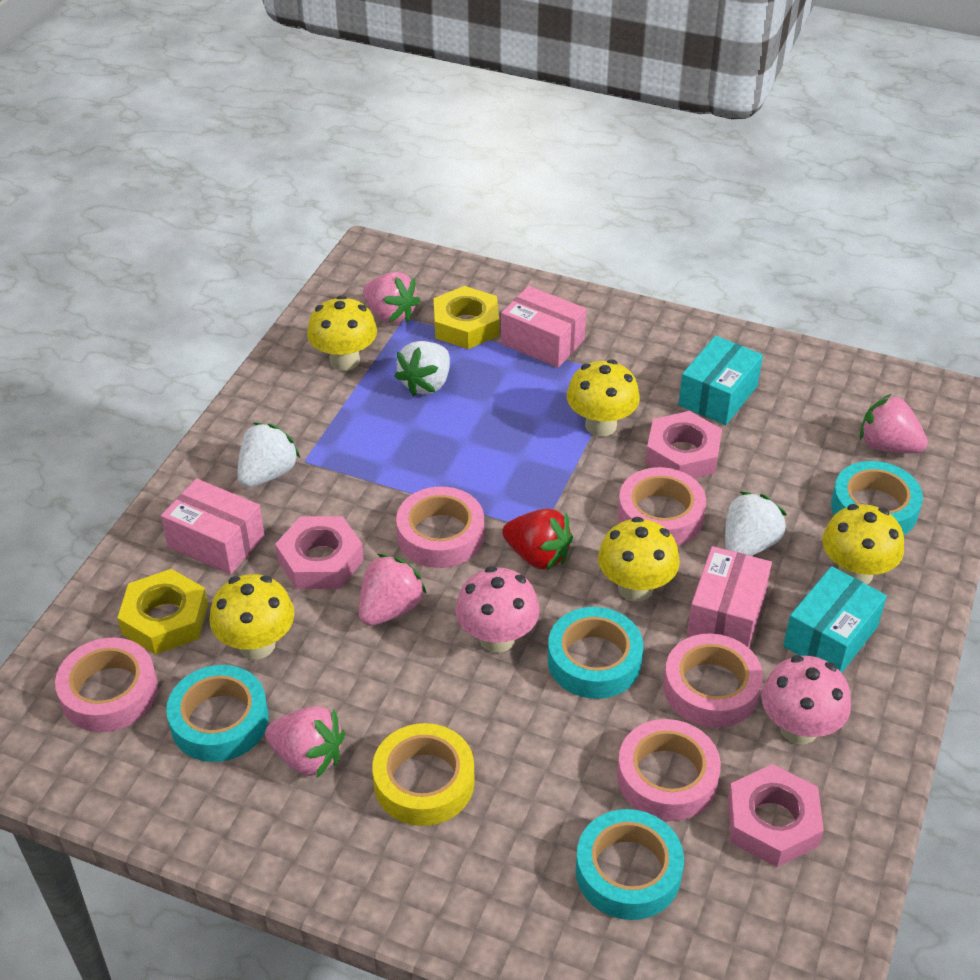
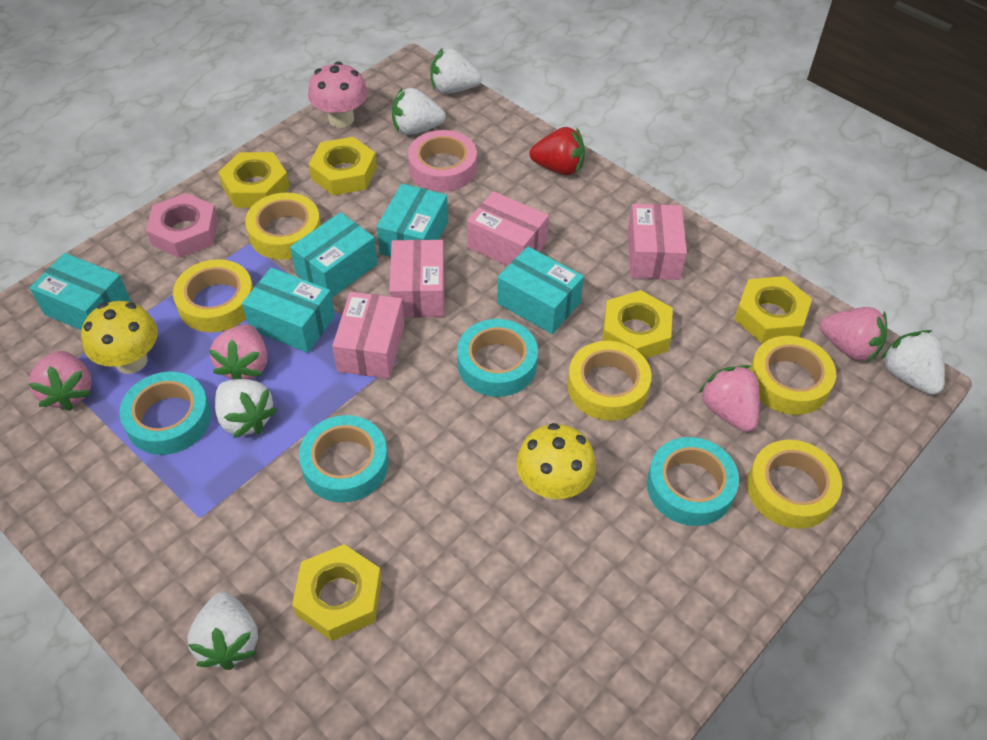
pink box: 3 -> 4
pink mushroom: 2 -> 1
pink nut: 3 -> 1
pink tape: 5 -> 1
turquoise box: 2 -> 5
white strawberry: 3 -> 5
yellow mushroom: 5 -> 2
yellow nut: 2 -> 5
yellow tape: 1 -> 5

